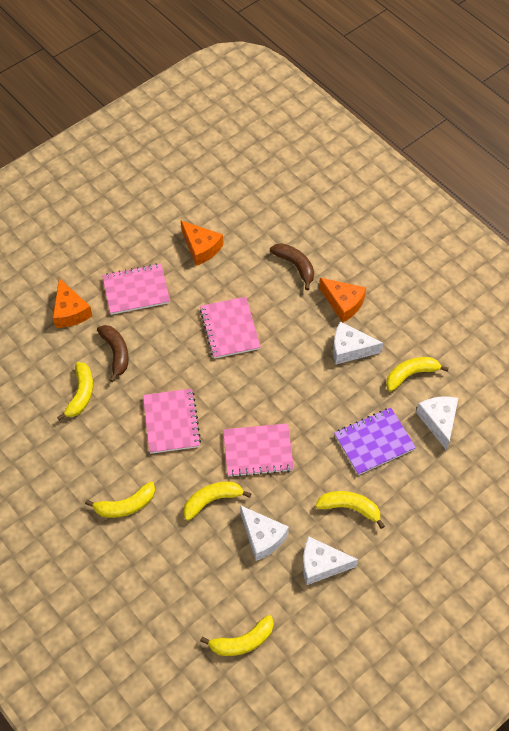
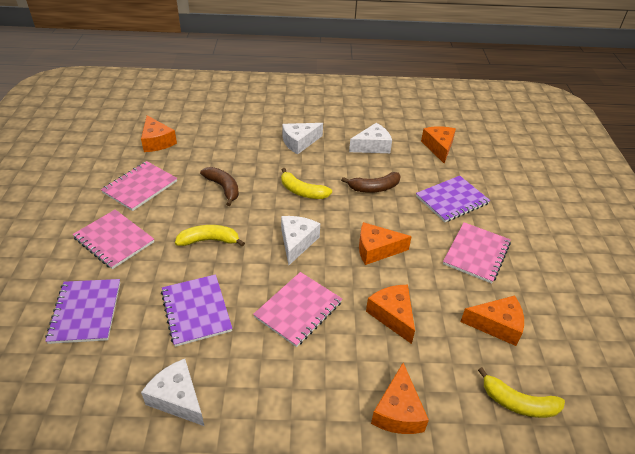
orange cheese: 3 -> 6
purple notebook: 1 -> 3
yellow banana: 6 -> 3

